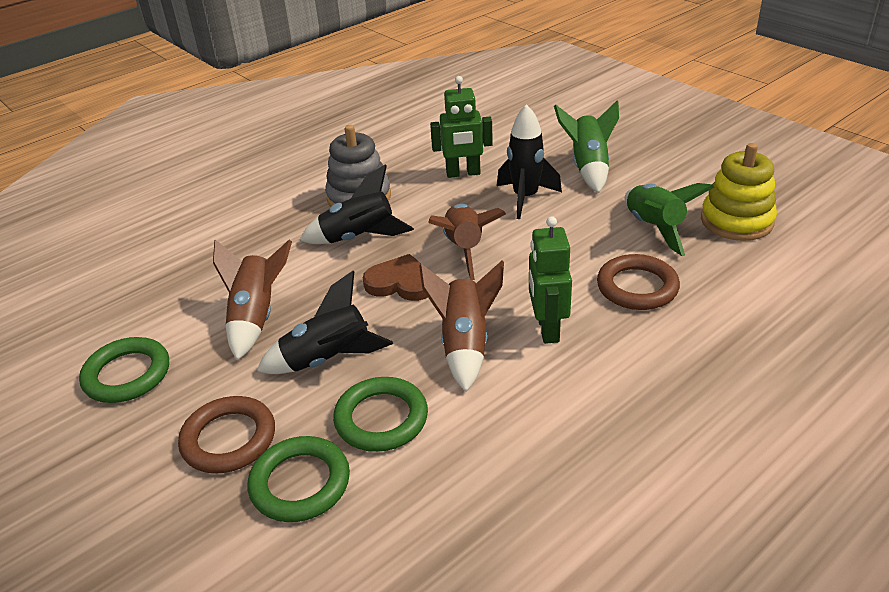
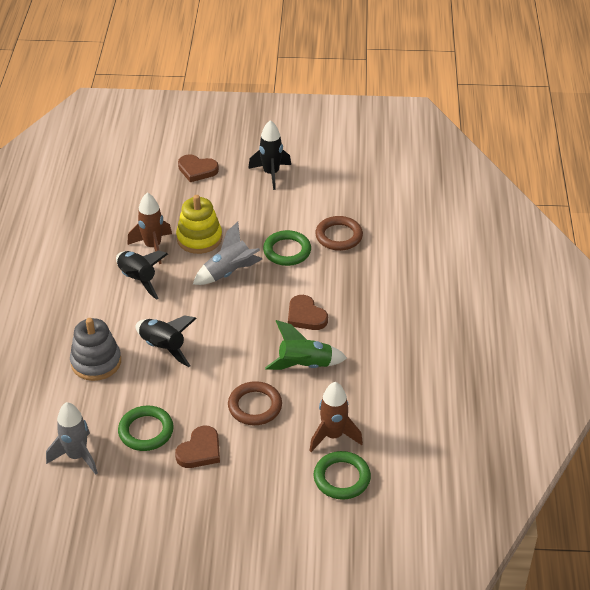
brown heart: 1 -> 3
brown rocket: 3 -> 2
green robot: 2 -> 0
green rocket: 2 -> 1
grey rocket: 0 -> 2

